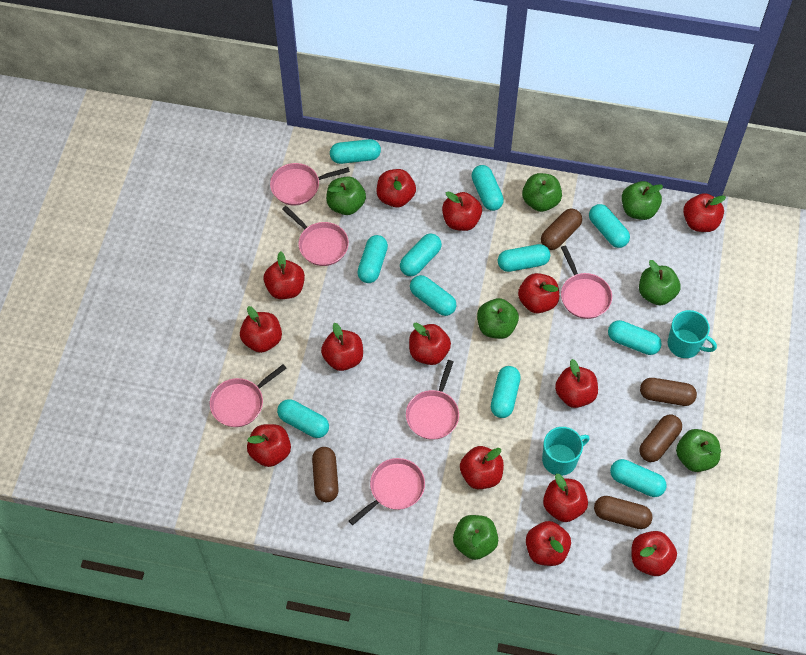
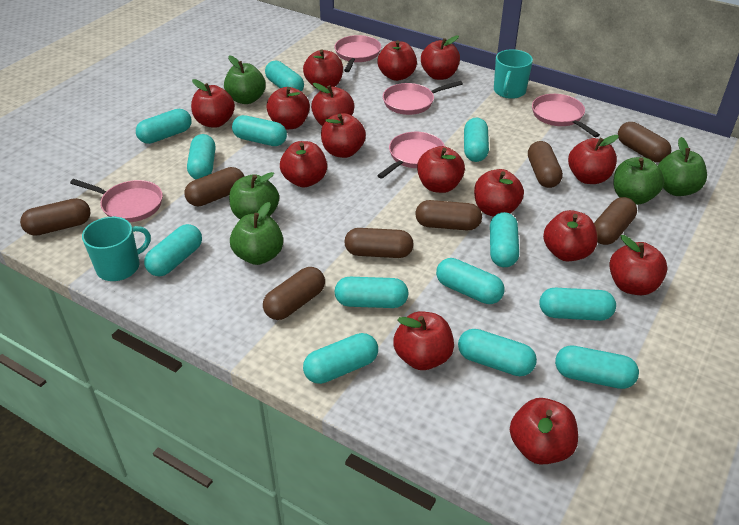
brown capsule: 5 -> 8
green apple: 7 -> 5
pink pan: 6 -> 5
red apple: 14 -> 15
turquoise capsule: 11 -> 13

